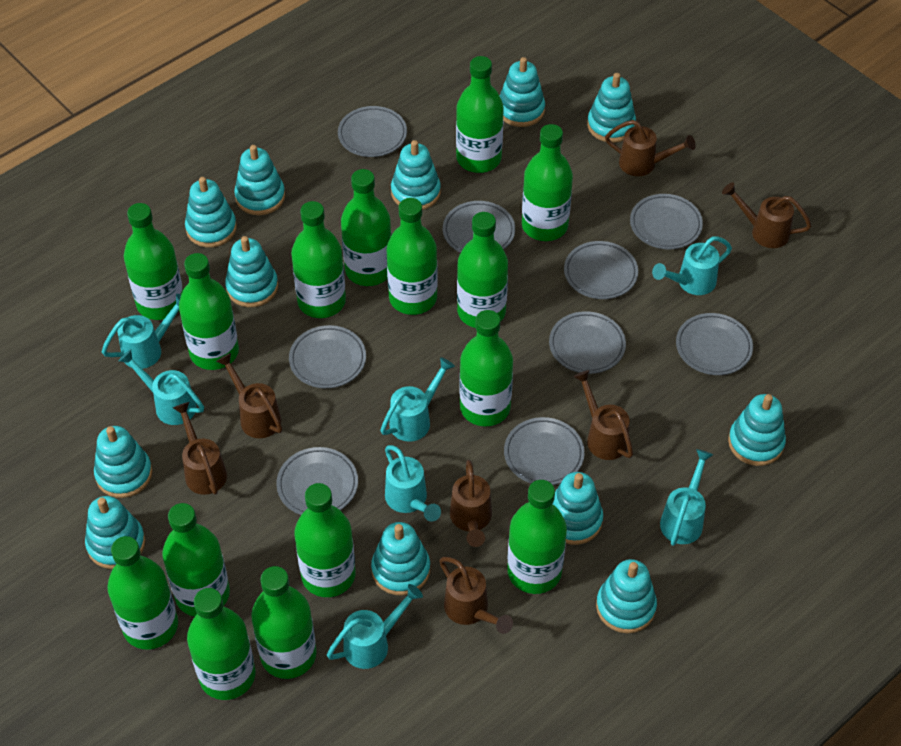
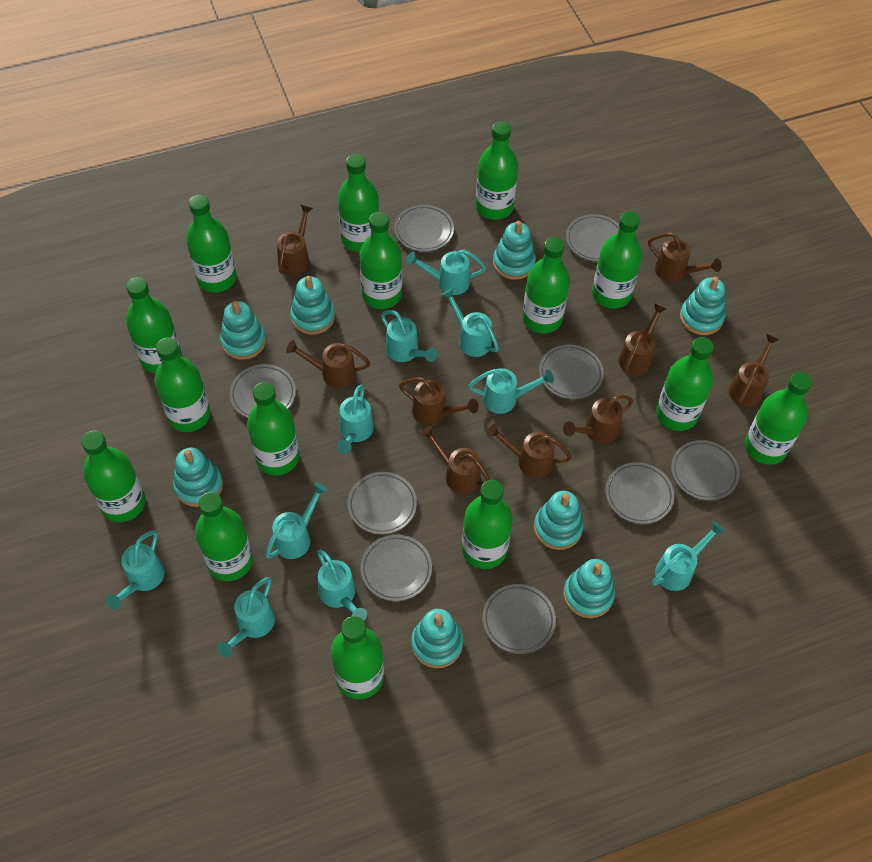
brown watering can: 7 -> 9
turquoise stacking toy: 12 -> 8
turquoise watering can: 7 -> 10

